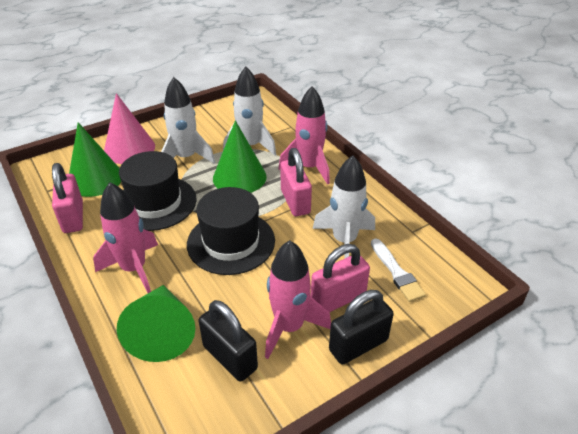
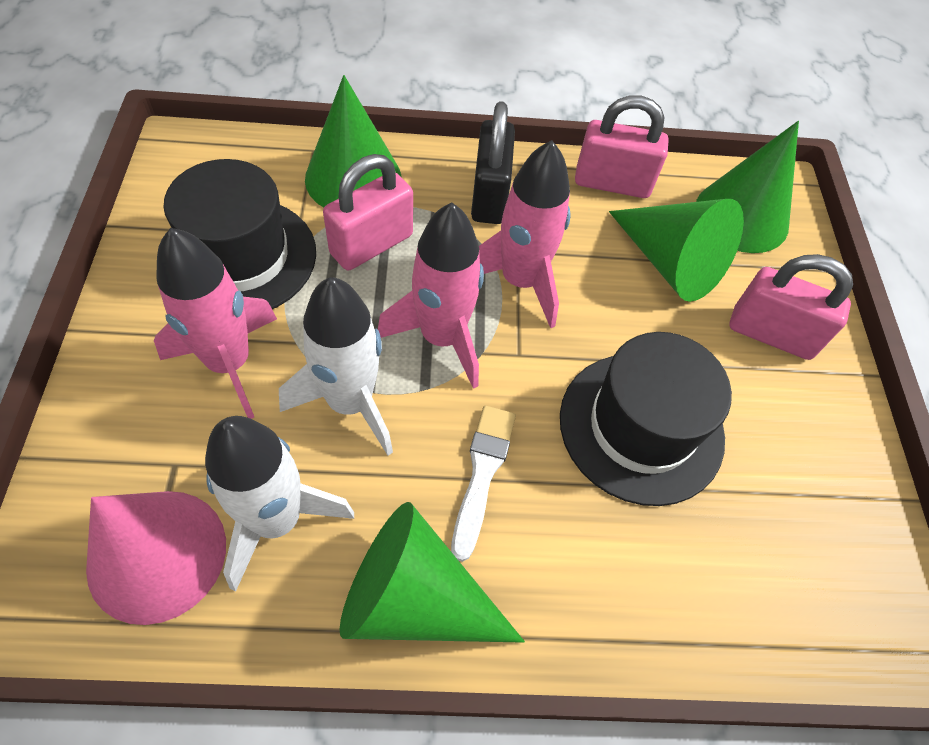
black padlock: 2 -> 1
green cone: 3 -> 4
white rocket: 3 -> 2

